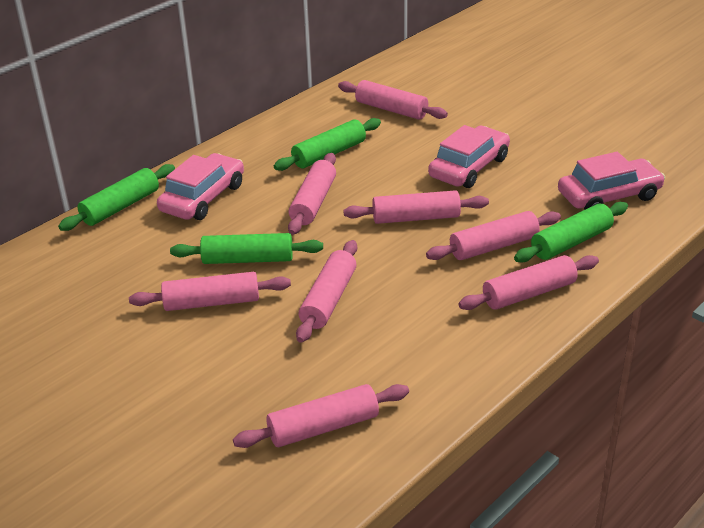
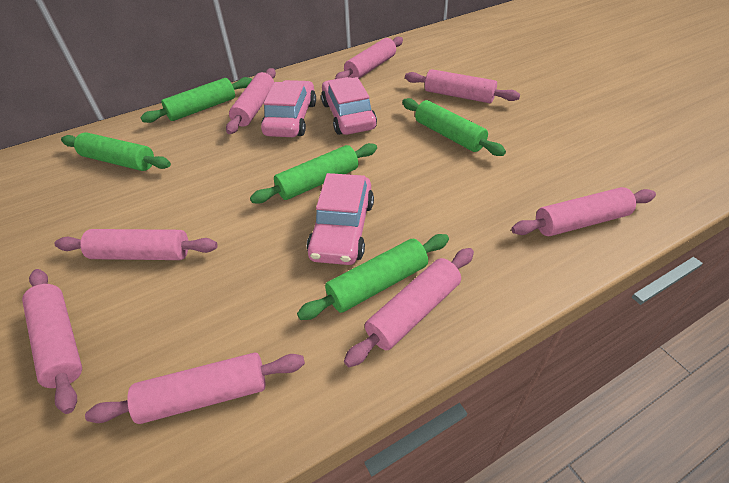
green rolling pin: 4 -> 5

